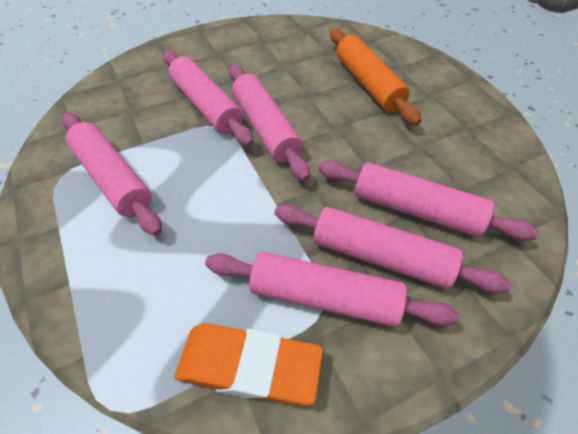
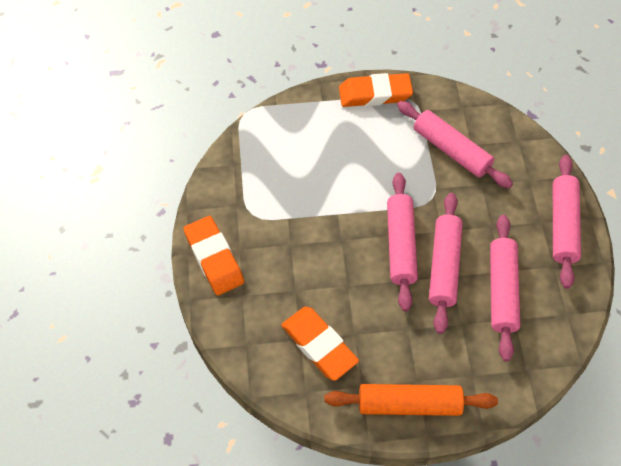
orange eraser: 1 -> 3
pink rolling pin: 6 -> 5

